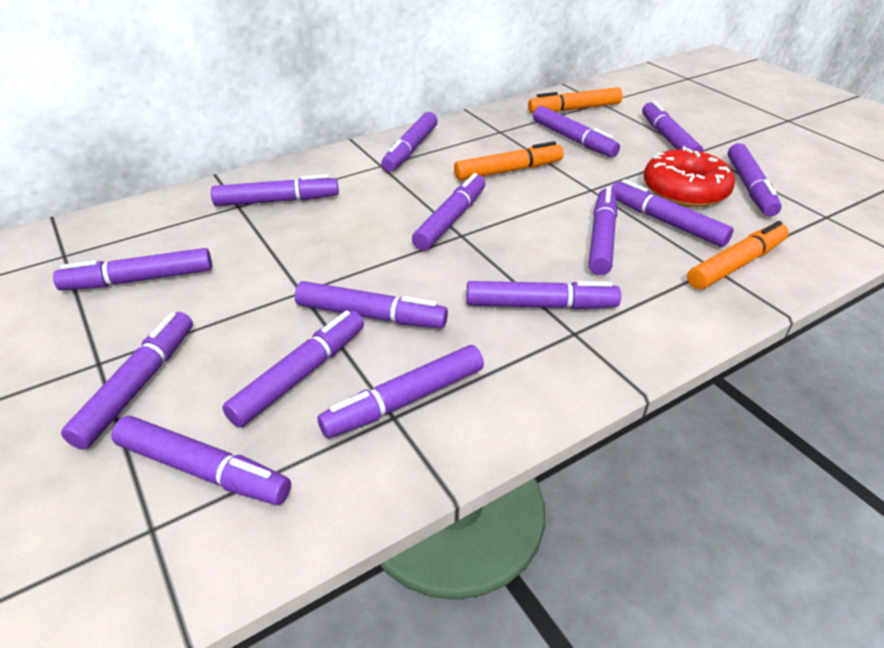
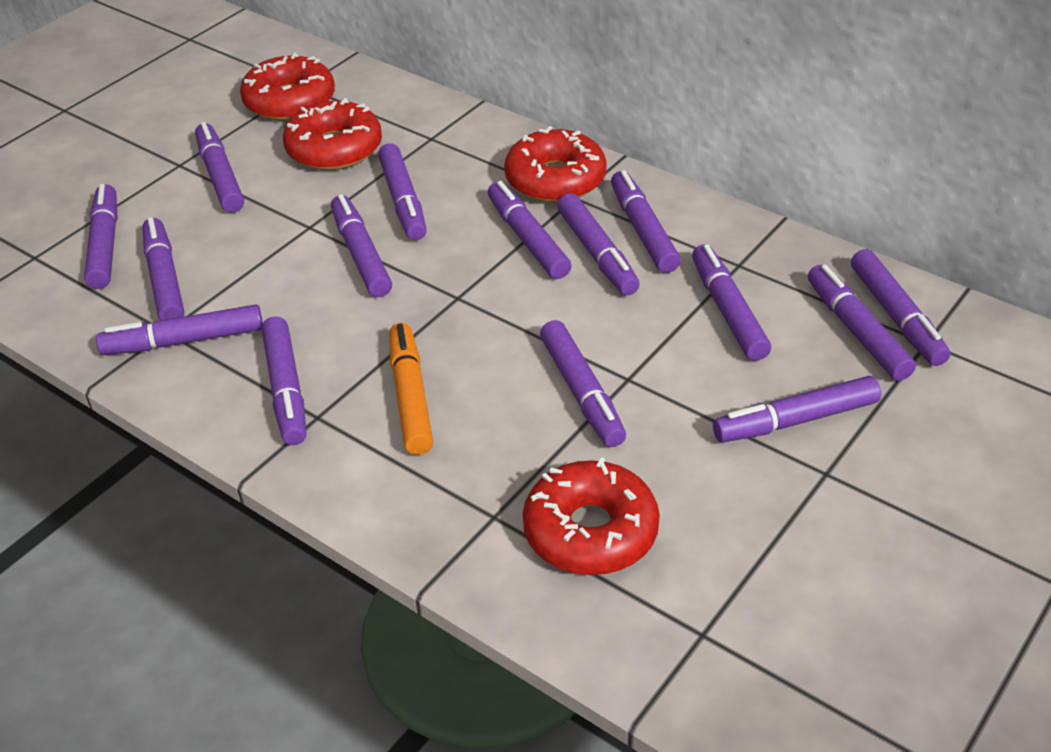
orange marker: 3 -> 1
red donut: 1 -> 4

